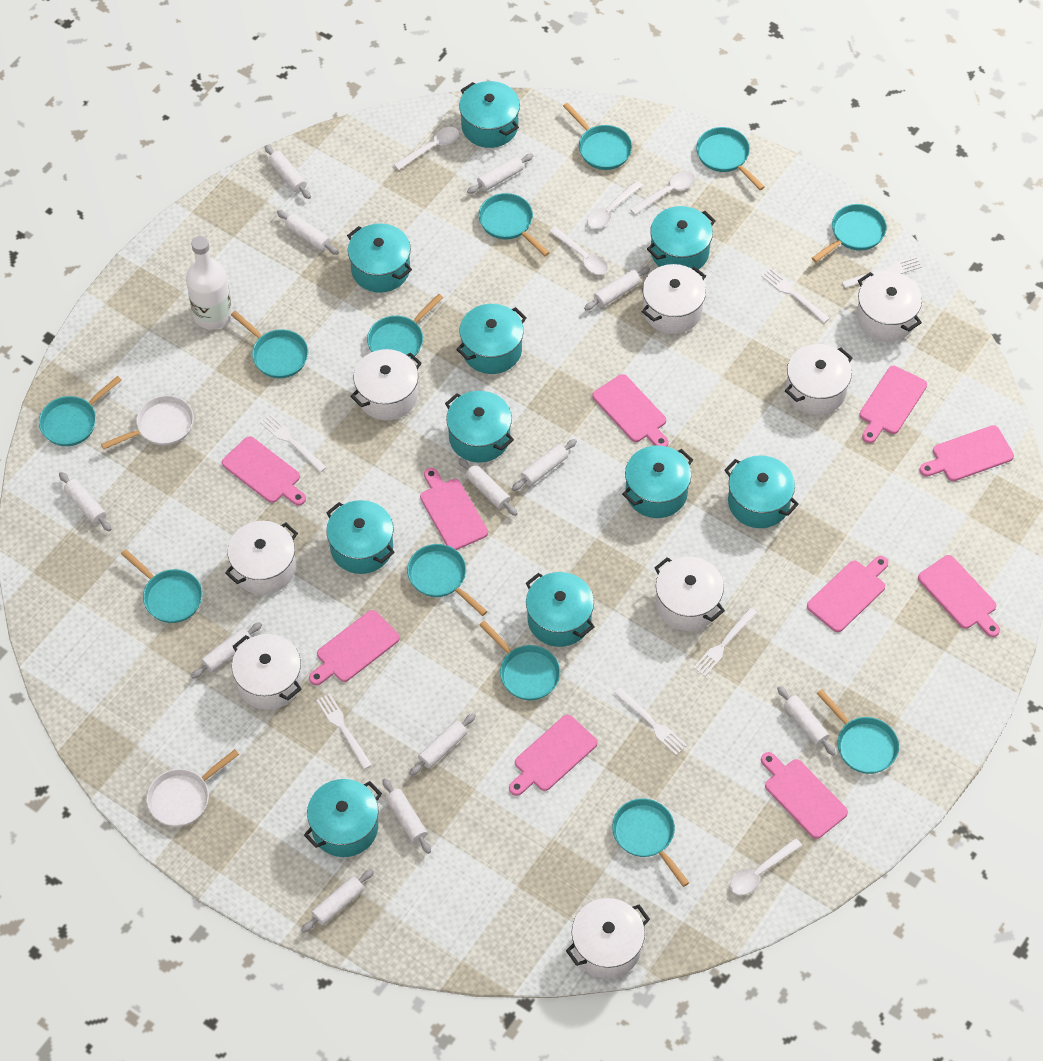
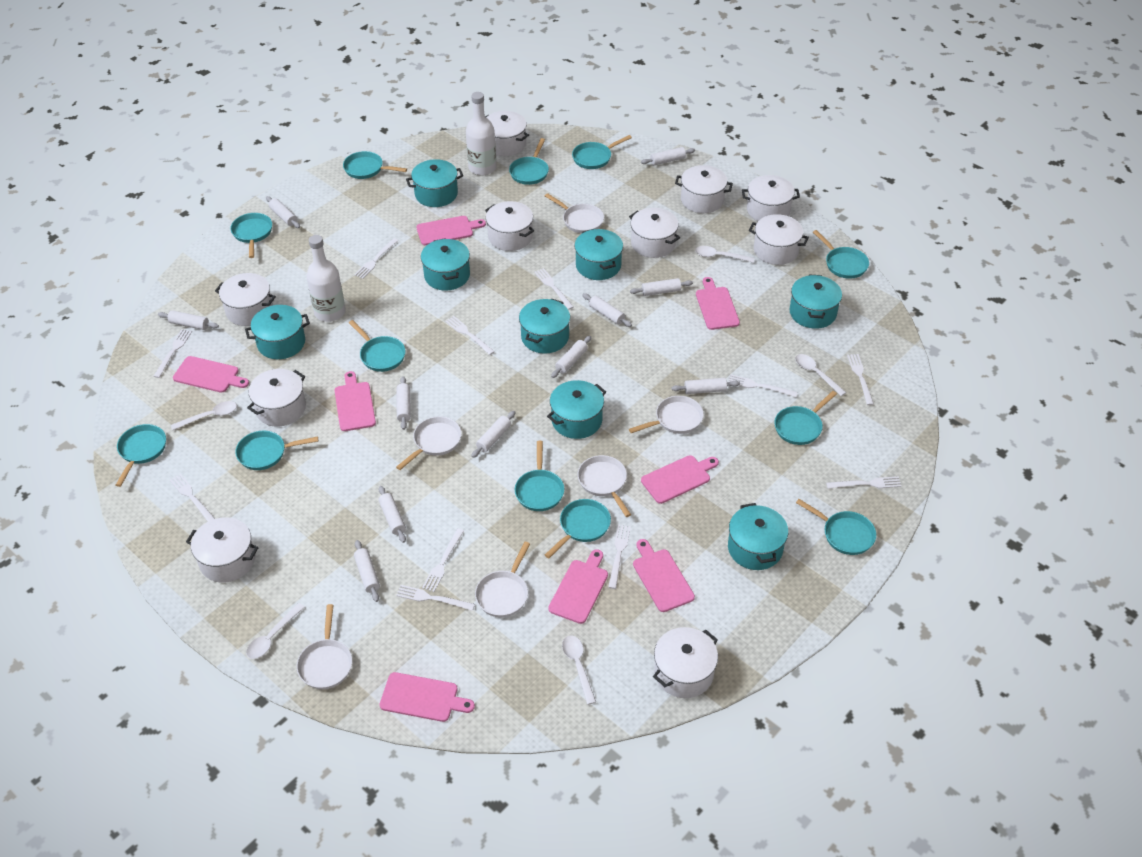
pink cutting board: 10 -> 8
turquoise pot: 10 -> 8
white bottle: 1 -> 2
white fork: 6 -> 11
white pan: 2 -> 6
white pot: 8 -> 10
white rolling pin: 12 -> 11

